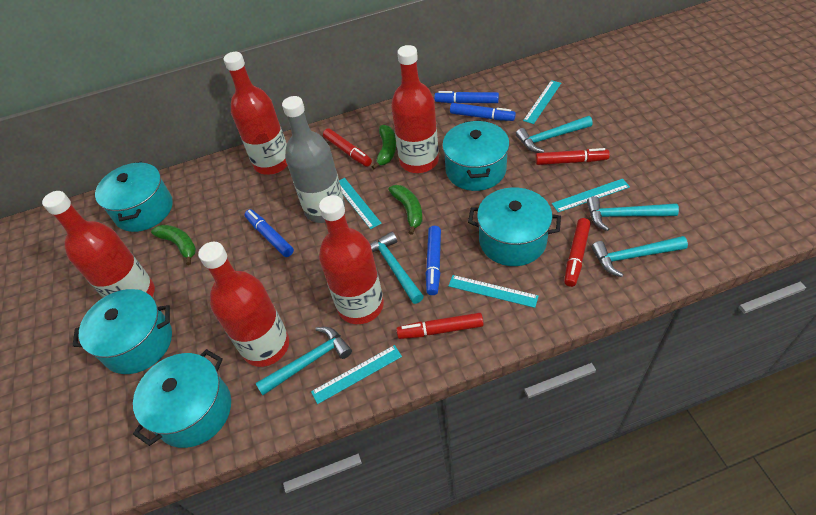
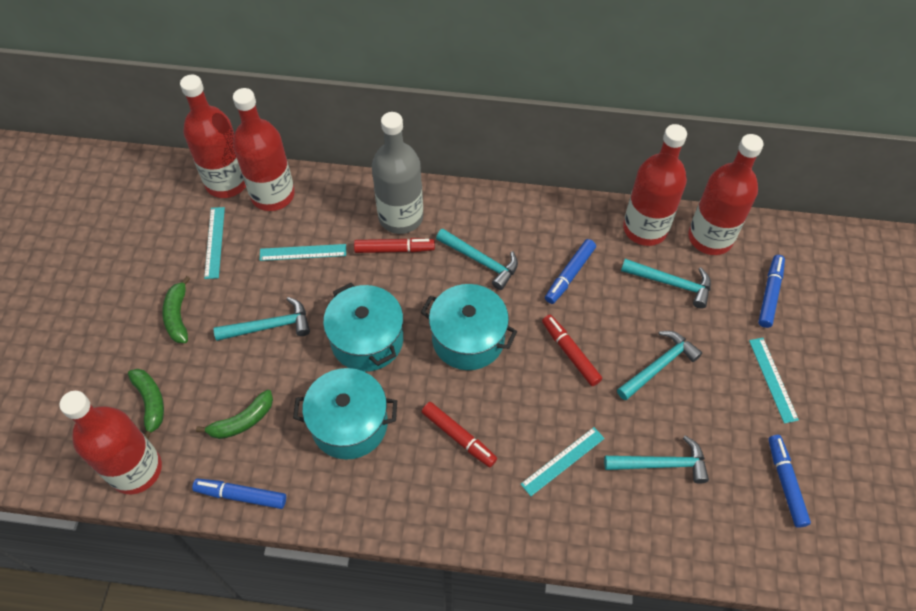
red marker: 4 -> 3
turquoise pot: 5 -> 3
turquoise ruler: 5 -> 4

